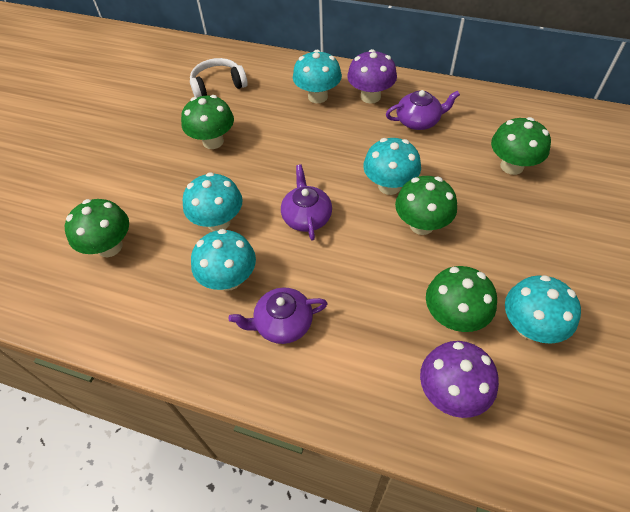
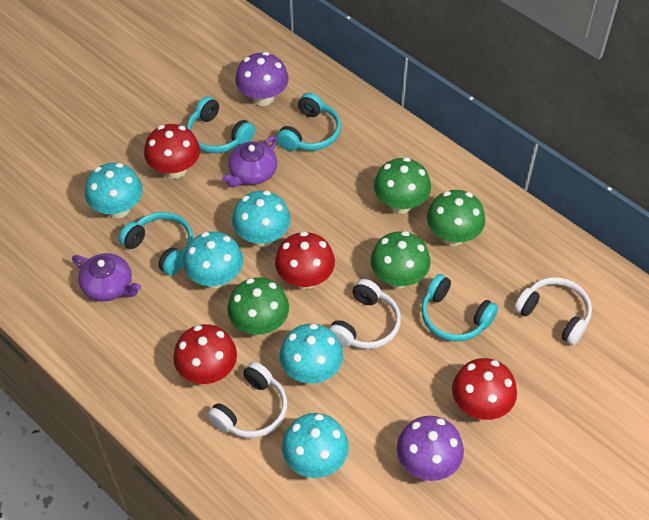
green mushroom: 5 -> 4
purple teapot: 3 -> 2
red mushroom: 0 -> 4
turquoise headphones: 0 -> 4
white headphones: 1 -> 3

